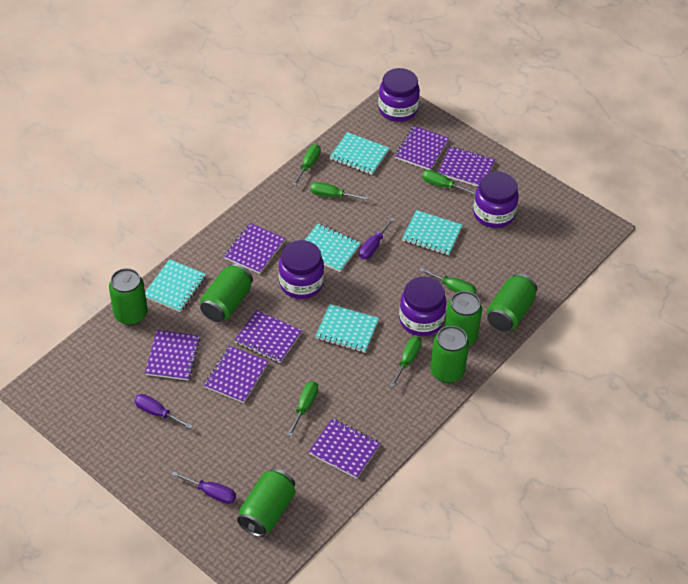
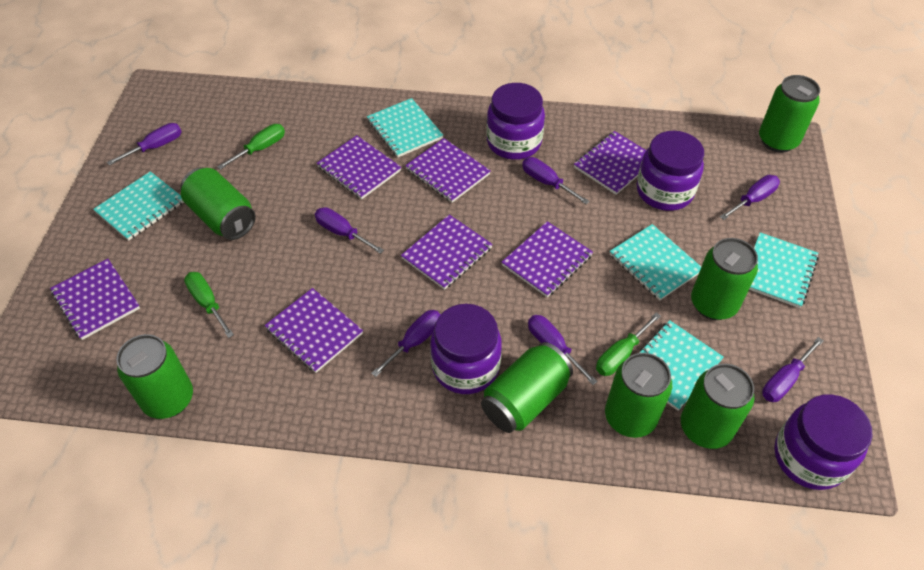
green can: 6 -> 7
green screwdriver: 6 -> 3
purple screwdriver: 3 -> 7

